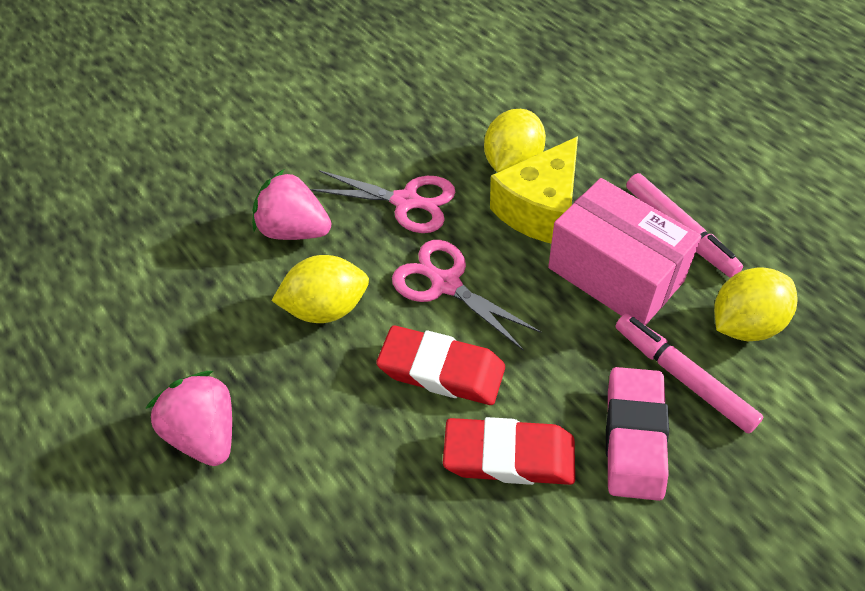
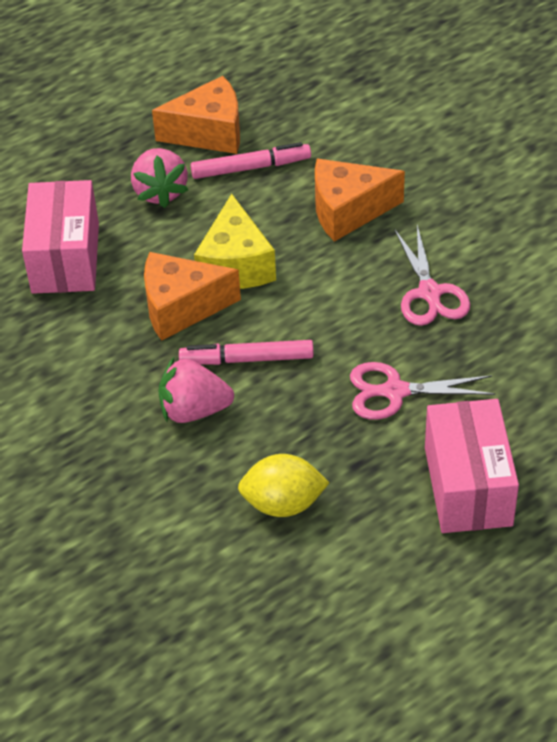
orange cheese: 0 -> 3
pink box: 1 -> 2
pink eraser: 1 -> 0
red eraser: 2 -> 0
yellow lemon: 3 -> 1

